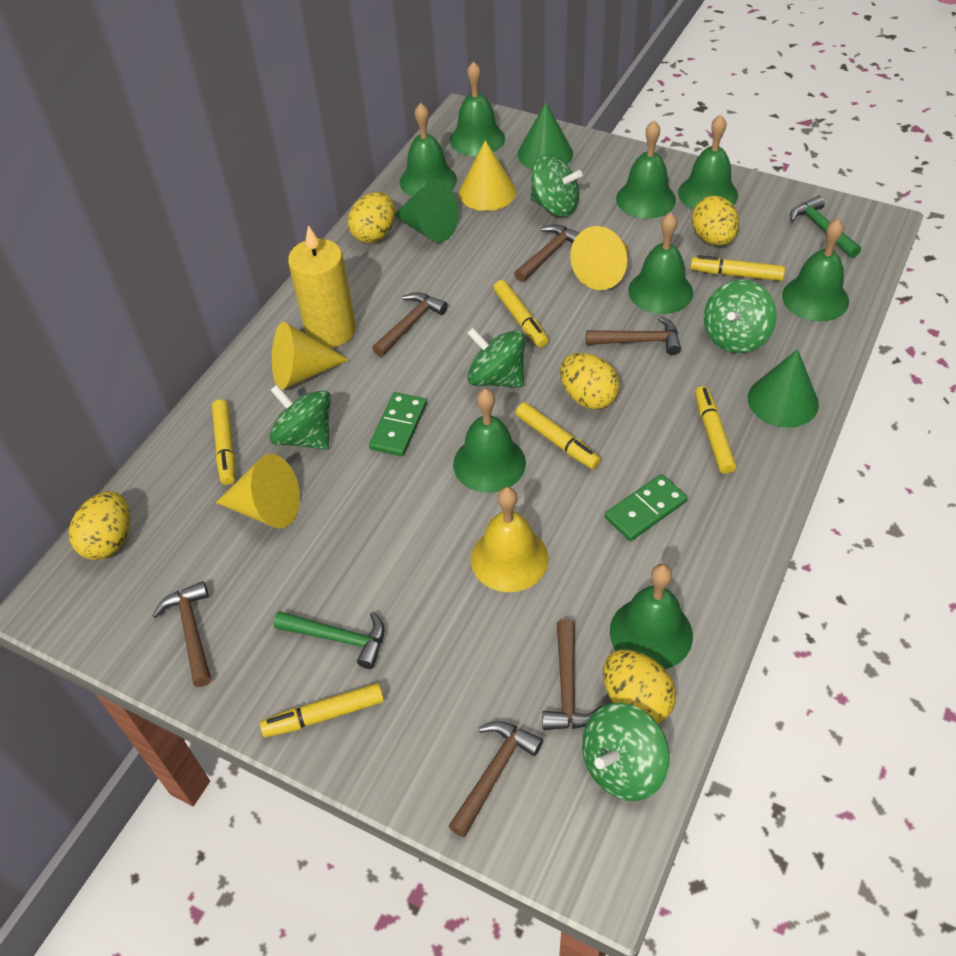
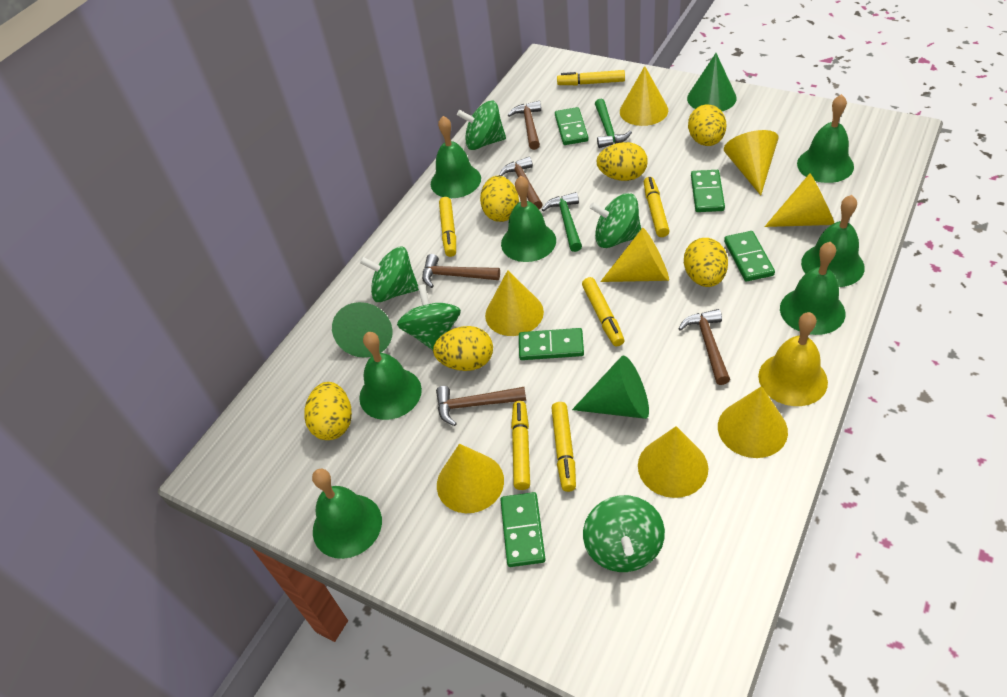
brown hammer: 6 -> 5
green bell: 8 -> 7
green domino: 2 -> 5
yellow candle: 1 -> 0
yellow cone: 4 -> 8
yellow egg: 5 -> 6

